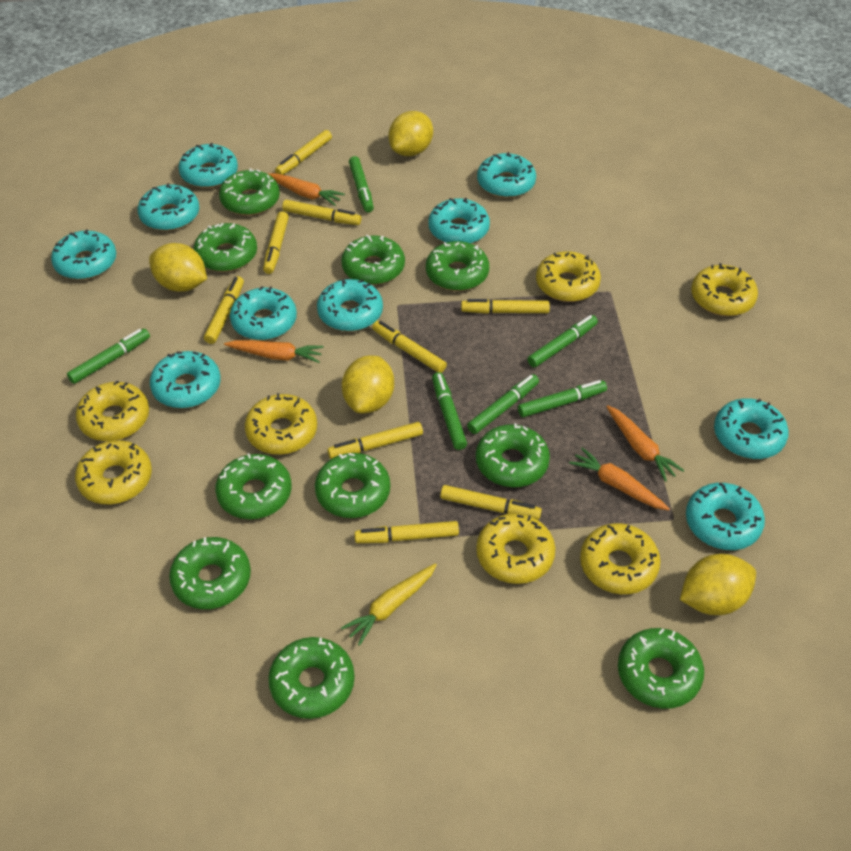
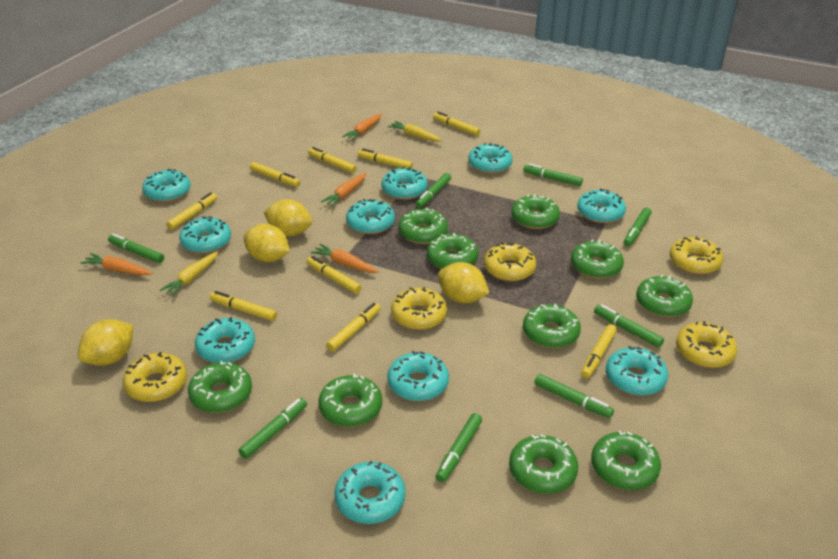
green marker: 6 -> 8
yellow carrot: 1 -> 2
yellow donut: 7 -> 5

